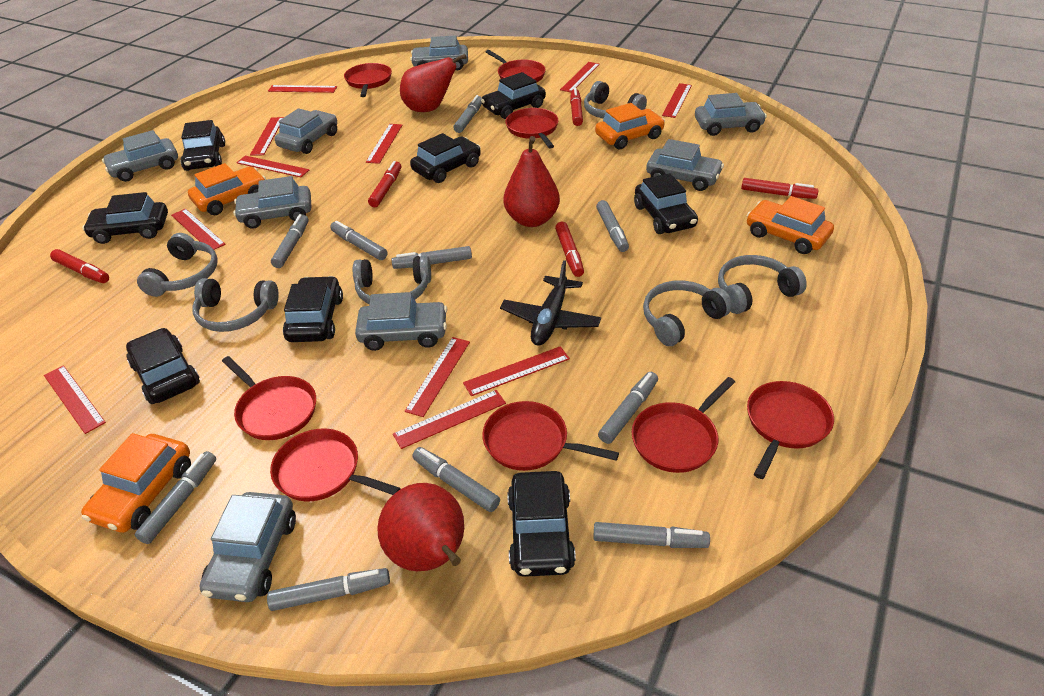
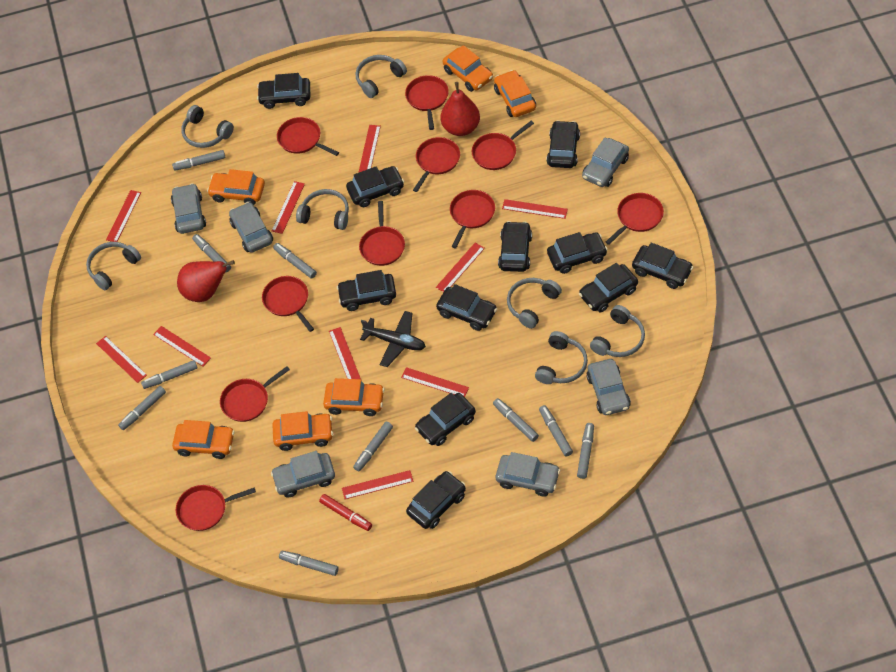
black car: 8 -> 11
grey car: 8 -> 6
grey headphones: 6 -> 7
orange car: 4 -> 6
red marker: 5 -> 1
red pan: 8 -> 10
red pear: 3 -> 2
red ruler: 11 -> 10

